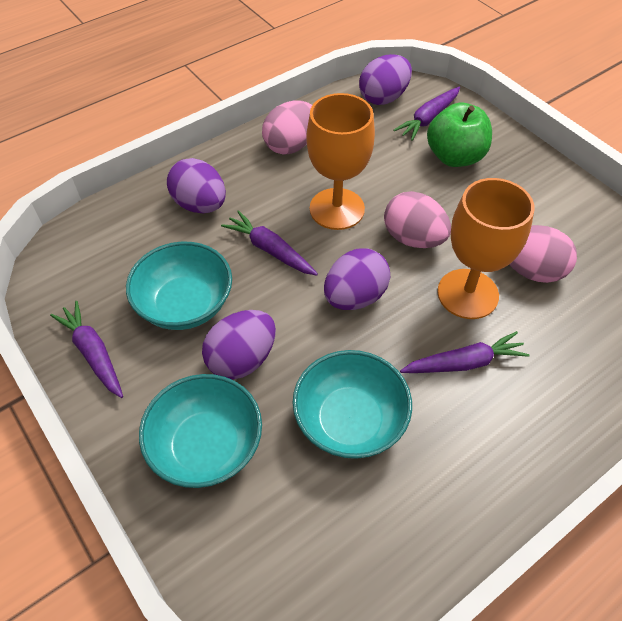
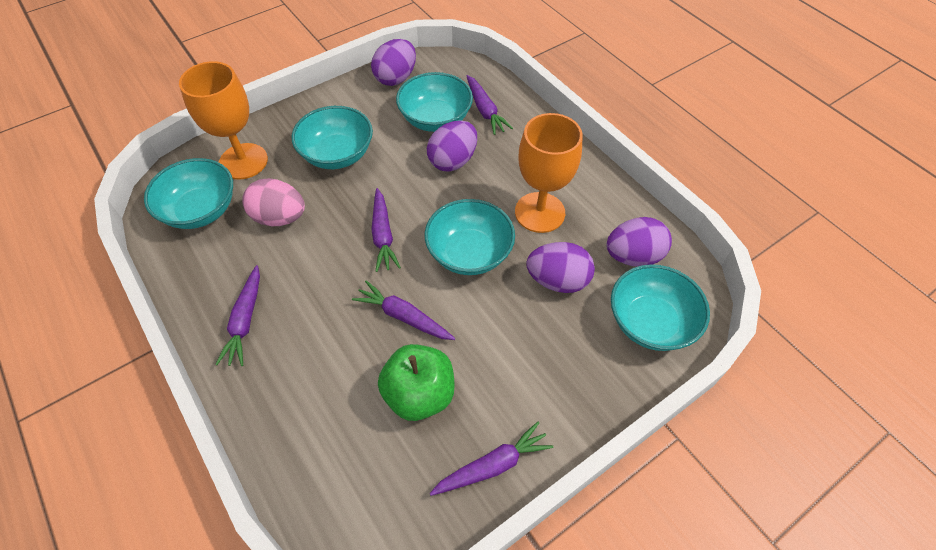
pink egg: 3 -> 1
purple carrot: 4 -> 5
turquoise bowl: 3 -> 5

